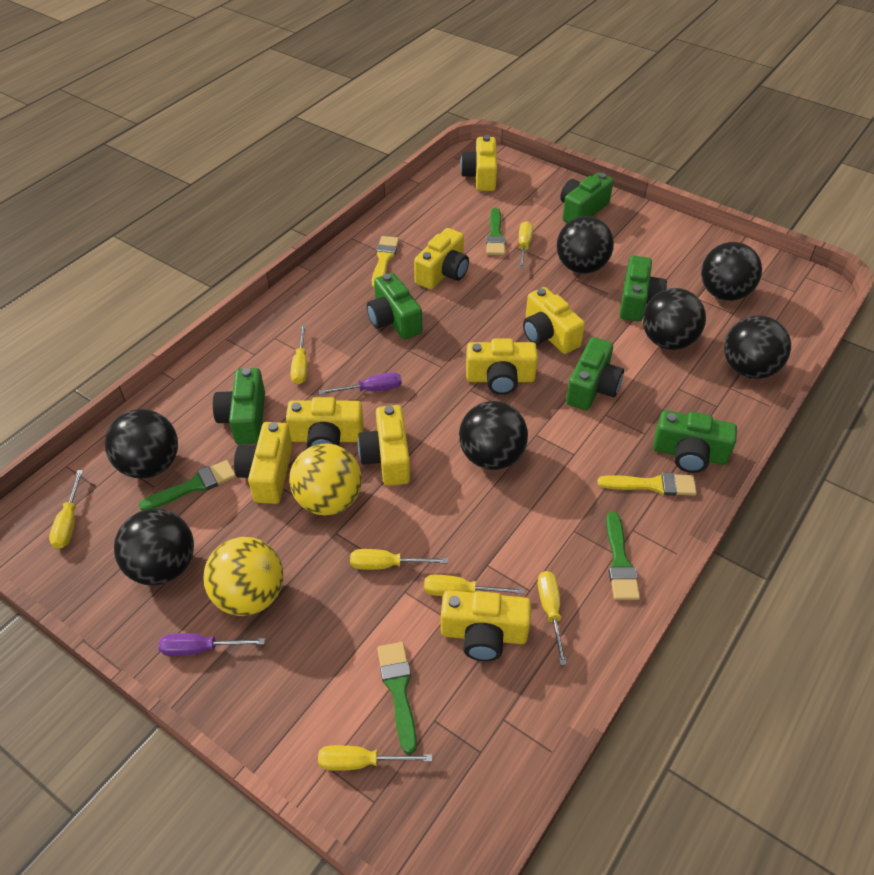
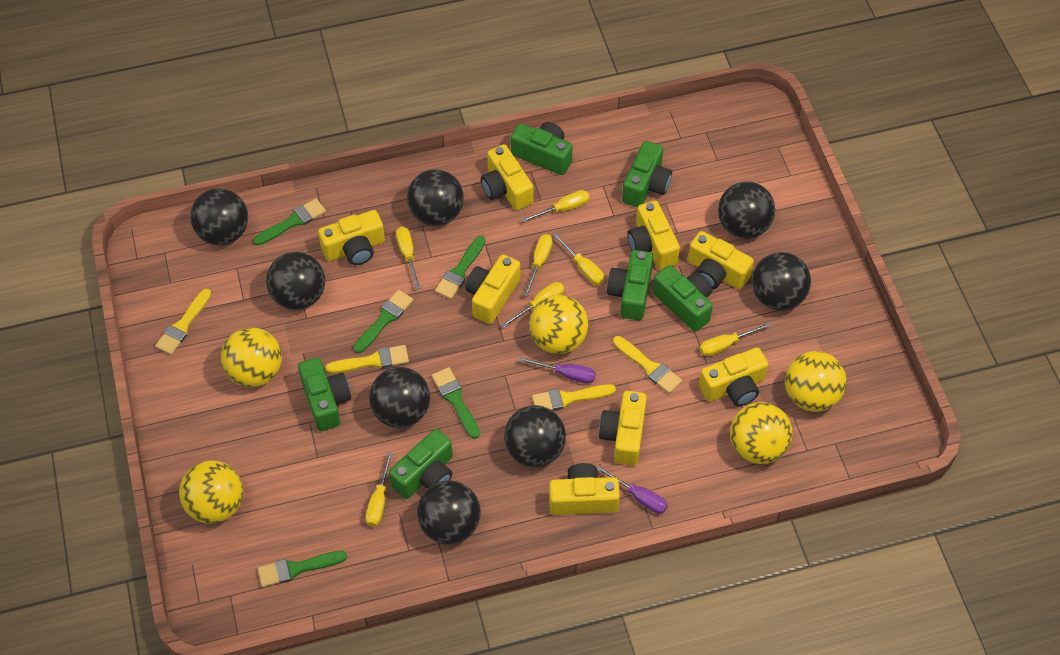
black ball: 7 -> 8
green brush: 4 -> 5
yellow ball: 2 -> 5
yellow brush: 2 -> 4

